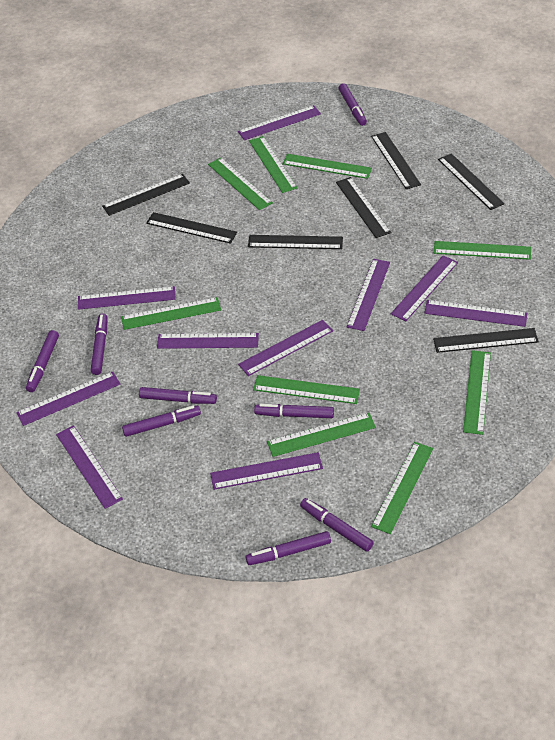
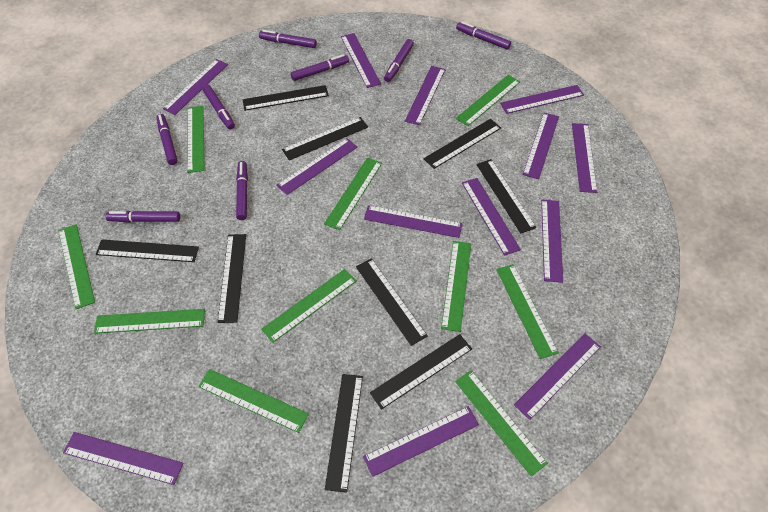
black ruler: 7 -> 9
green ruler: 9 -> 10
purple ruler: 10 -> 13

